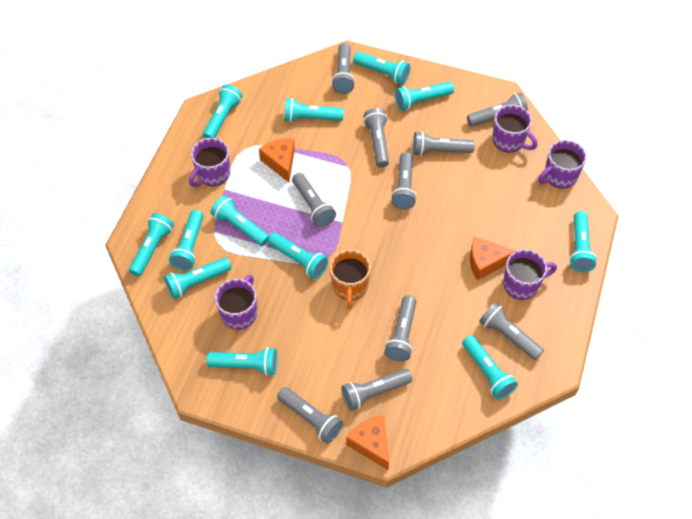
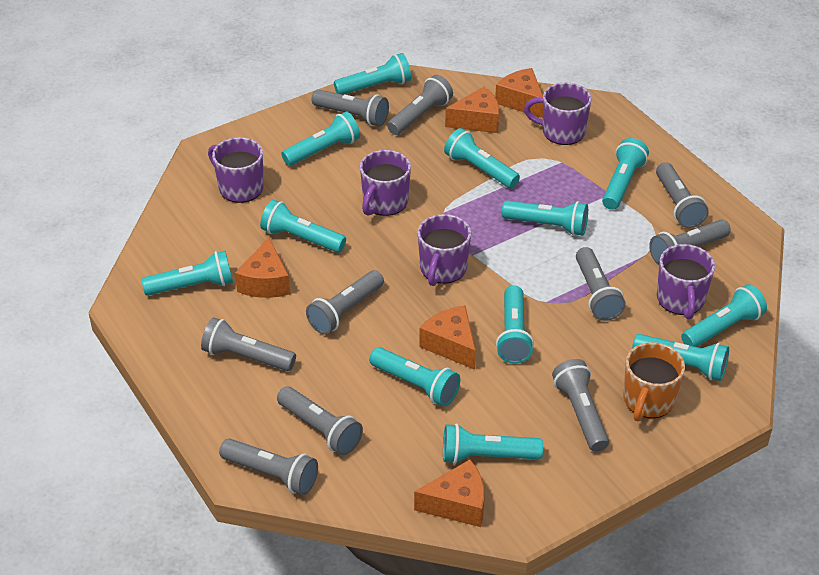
orange cheese: 3 -> 5

